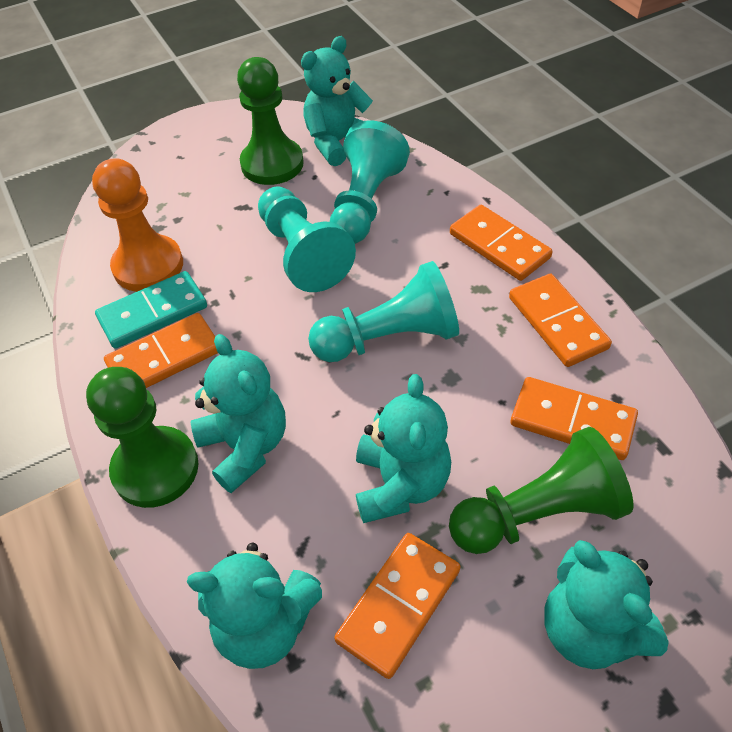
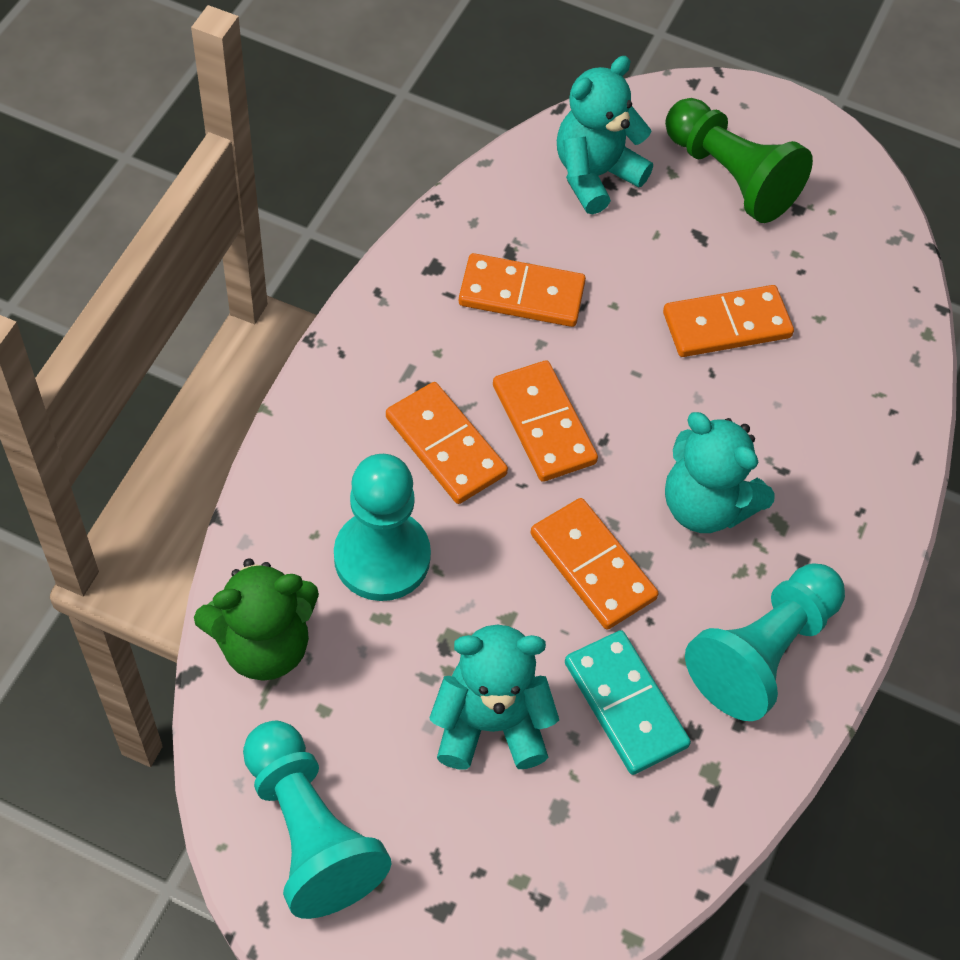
green pawn: 3 -> 1
green teddy bear: 0 -> 1
orange pawn: 1 -> 0
turquoise teddy bear: 5 -> 3

